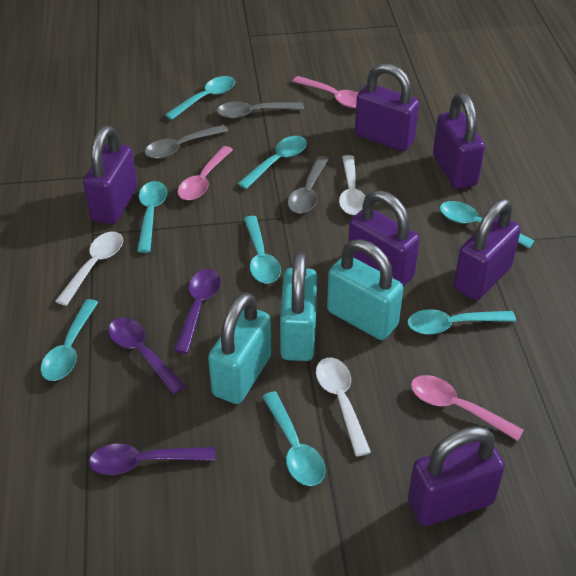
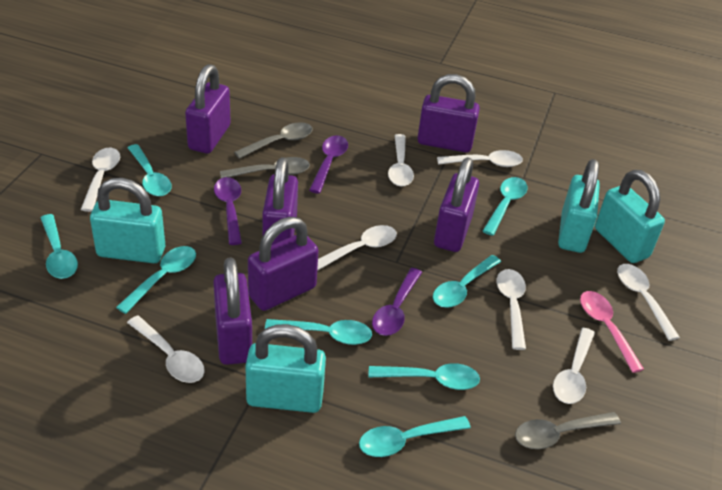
pink spoon: 3 -> 1
turquoise padlock: 3 -> 4
white spoon: 3 -> 8

